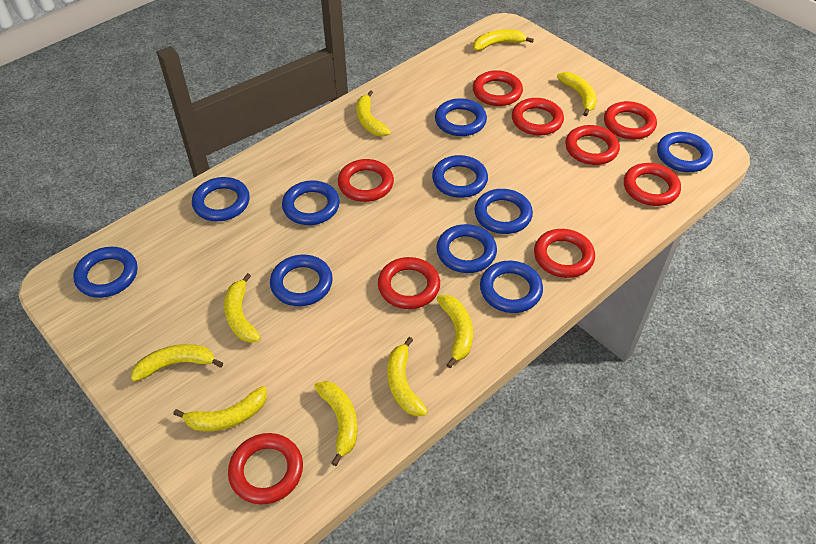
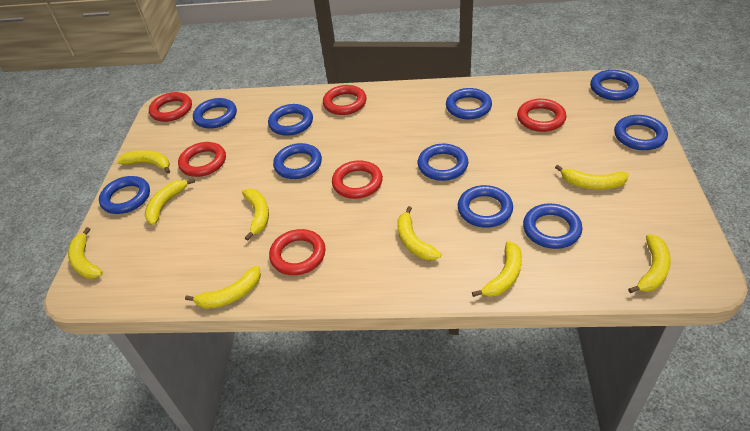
red ring: 9 -> 6

